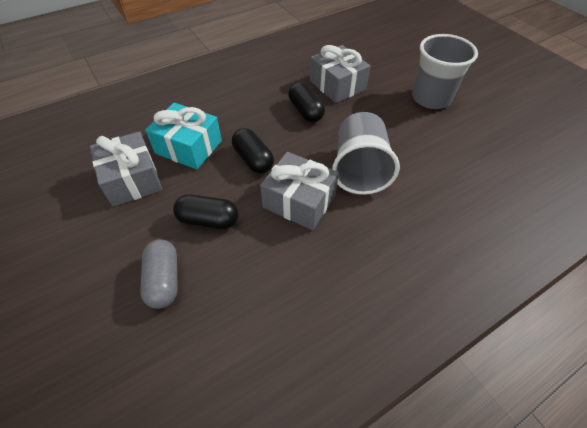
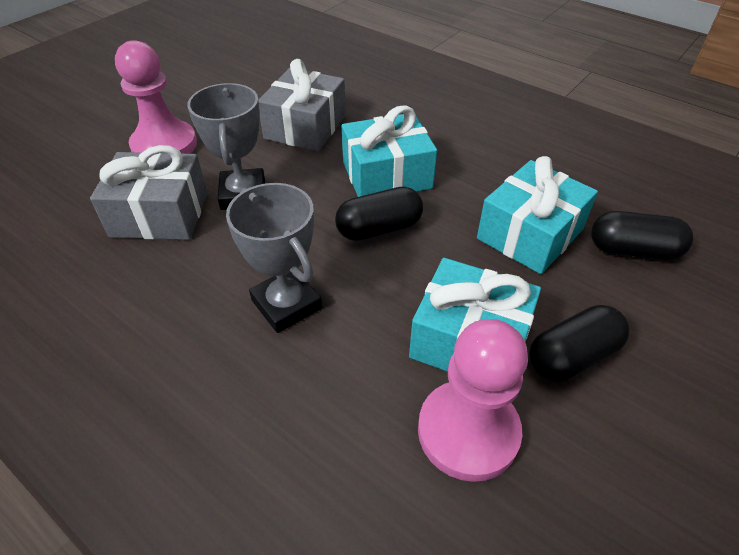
grey capsule: 1 -> 0
grey cup: 2 -> 0
grey gift: 3 -> 2
grey trophy: 0 -> 2
pink pawn: 0 -> 2
turquoise gift: 1 -> 3

